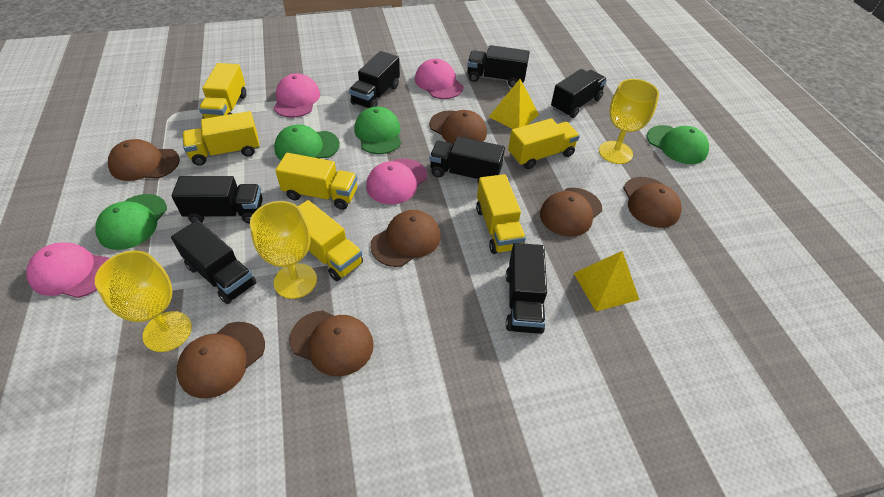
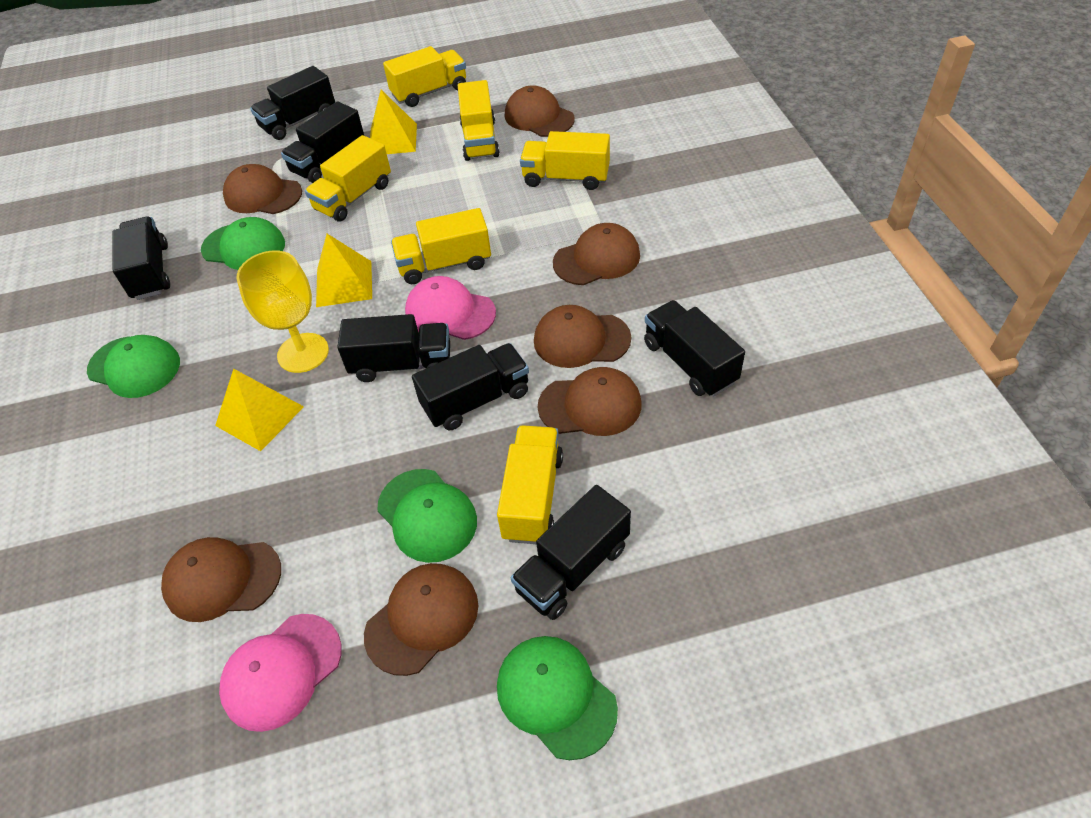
pink cap: 4 -> 2
yellow goblet: 3 -> 1
yellow pyramid: 2 -> 3

